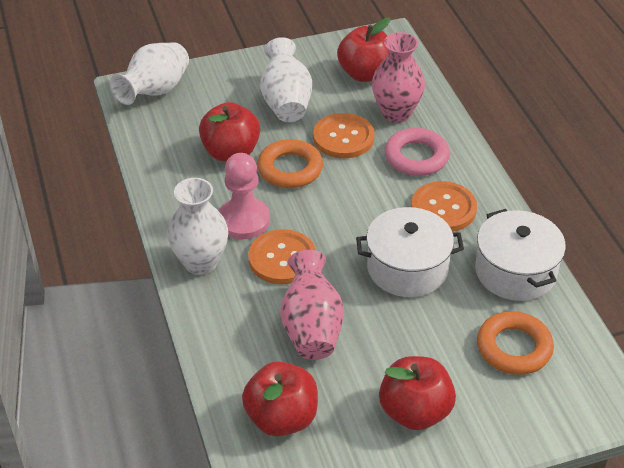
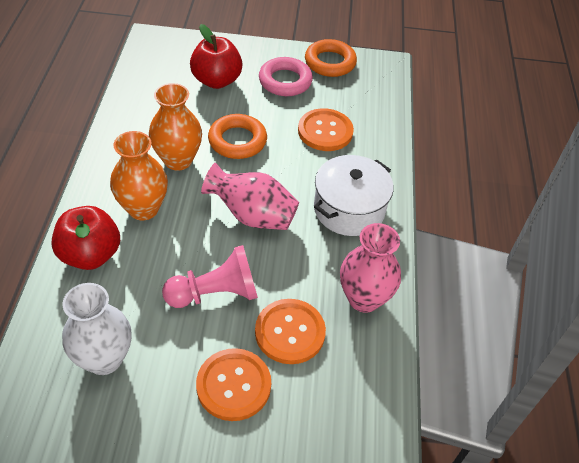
orange vase: 0 -> 2
red apple: 4 -> 2
white pot: 2 -> 1
white vase: 3 -> 1

